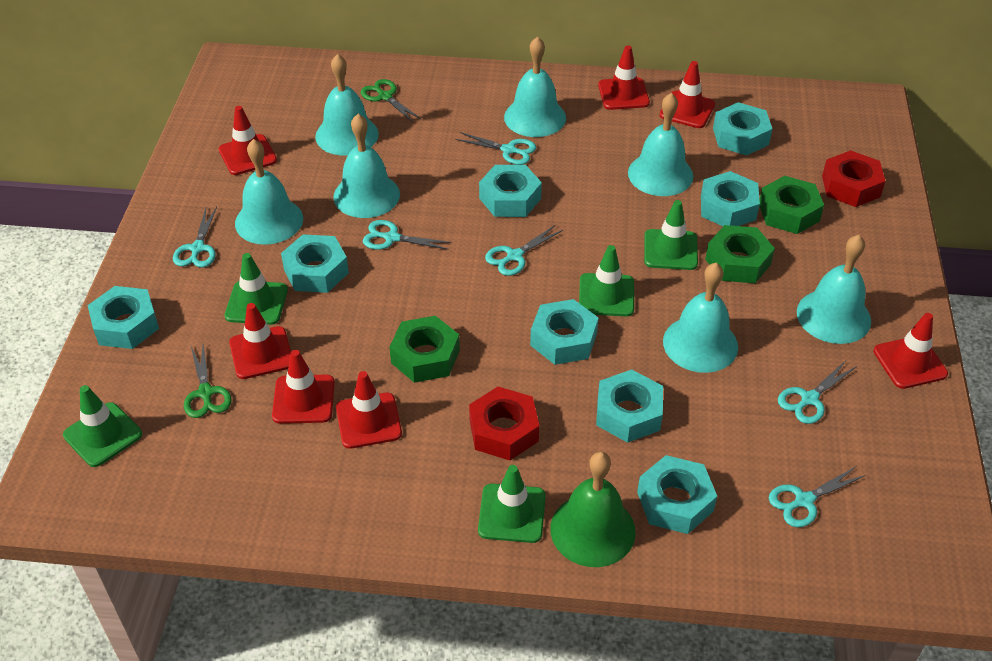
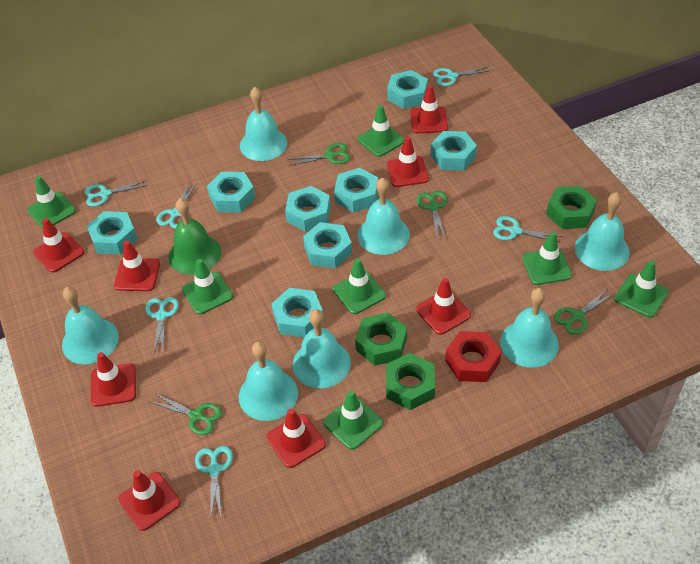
green scissors: 2 -> 4
green traffic cone: 5 -> 7
red nut: 2 -> 1
red traffic cone: 7 -> 8

